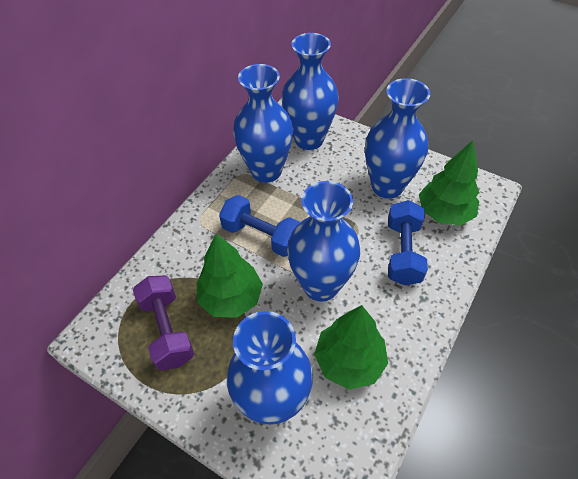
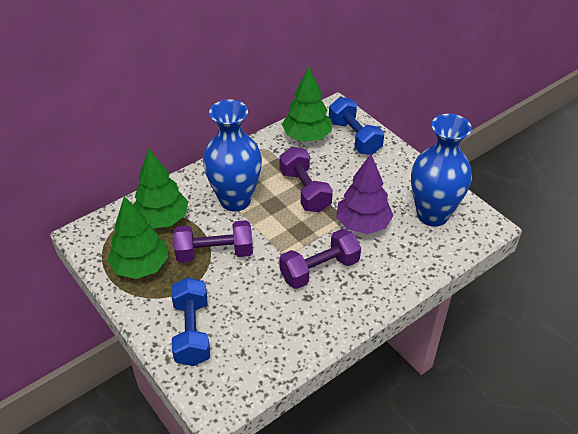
blue vase: 5 -> 2
purple dumbbell: 1 -> 3
purple tree: 0 -> 1

